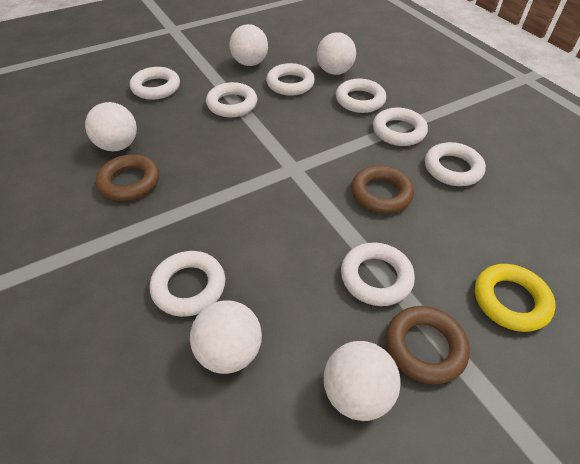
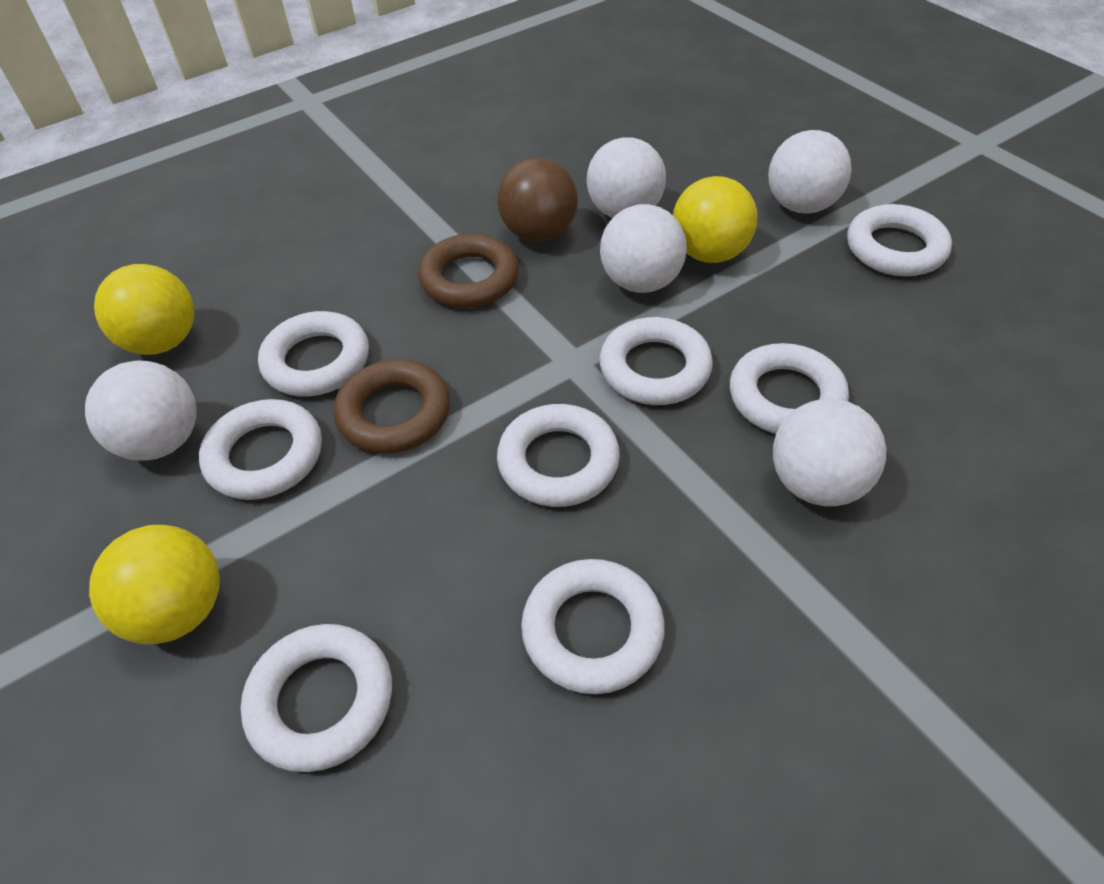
brown ball: 0 -> 1
brown ring: 3 -> 2
yellow ball: 0 -> 3
yellow ring: 1 -> 0

